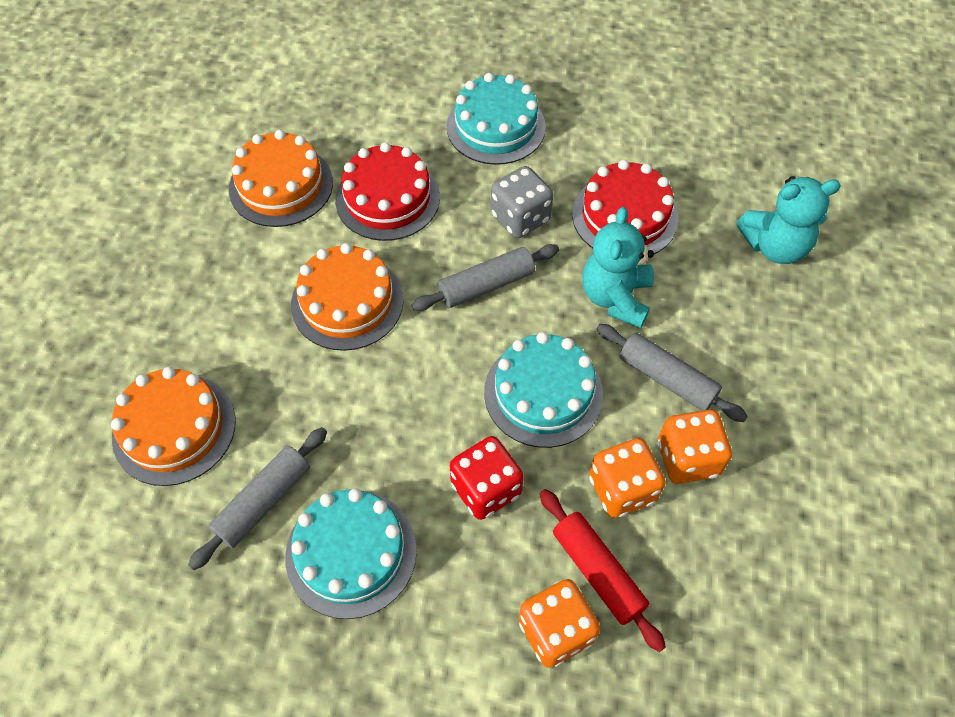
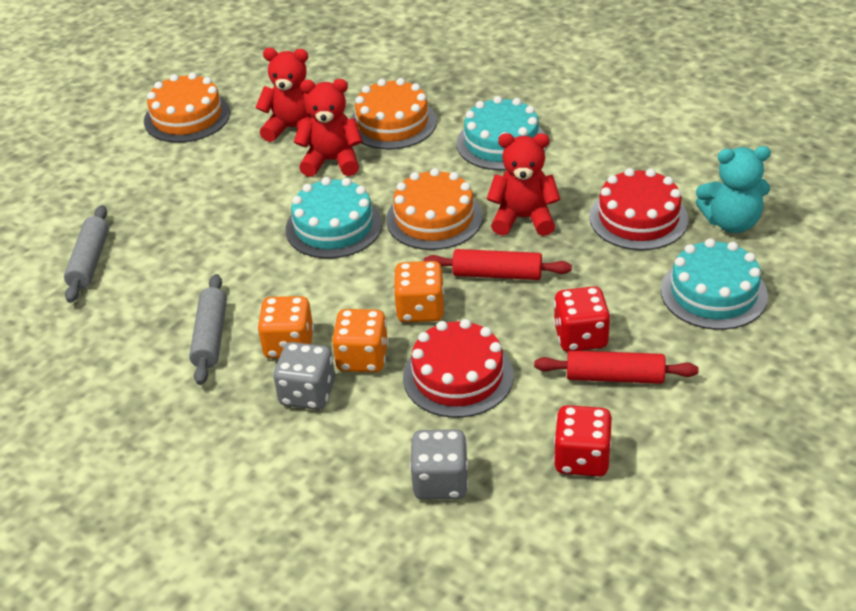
grey dice: 1 -> 2
grey rolling pin: 3 -> 2
red dice: 1 -> 2
red rolling pin: 1 -> 2
red teddy bear: 0 -> 3
turquoise teddy bear: 2 -> 1

